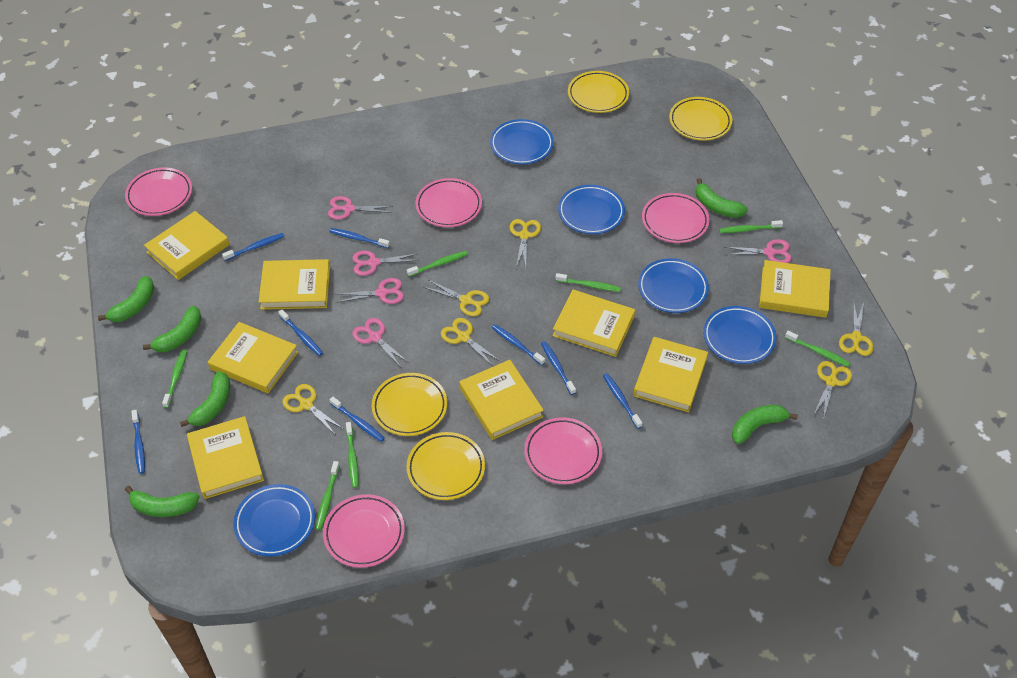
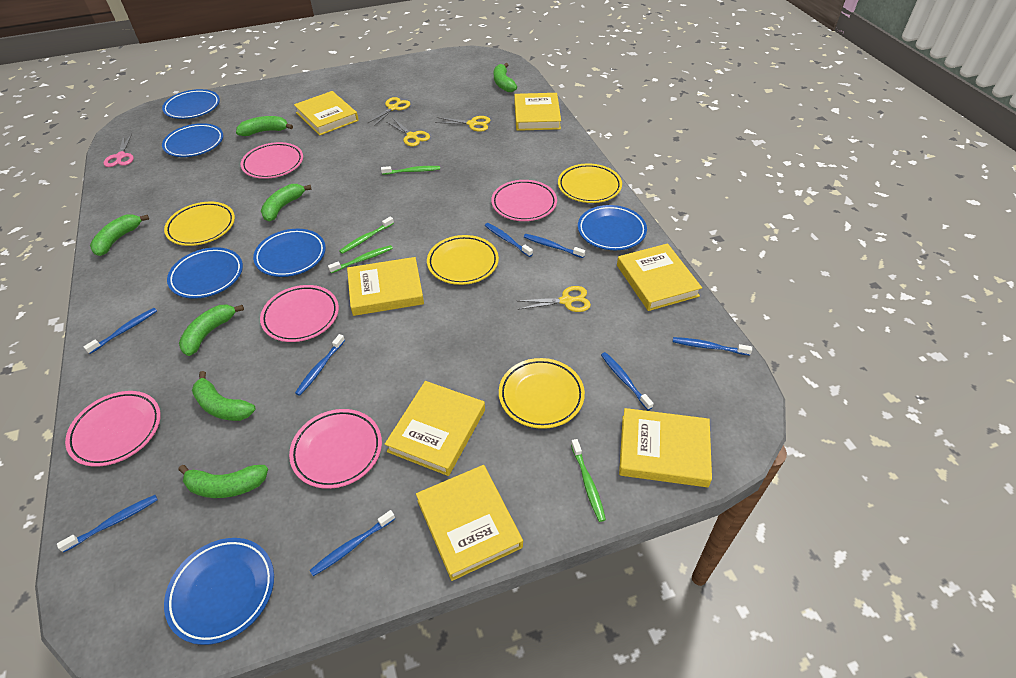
blue plate: 5 -> 6
green banana: 6 -> 7
green toothbrush: 7 -> 4
pink scissors: 5 -> 1
yellow book: 8 -> 7
yellow scissors: 6 -> 4

